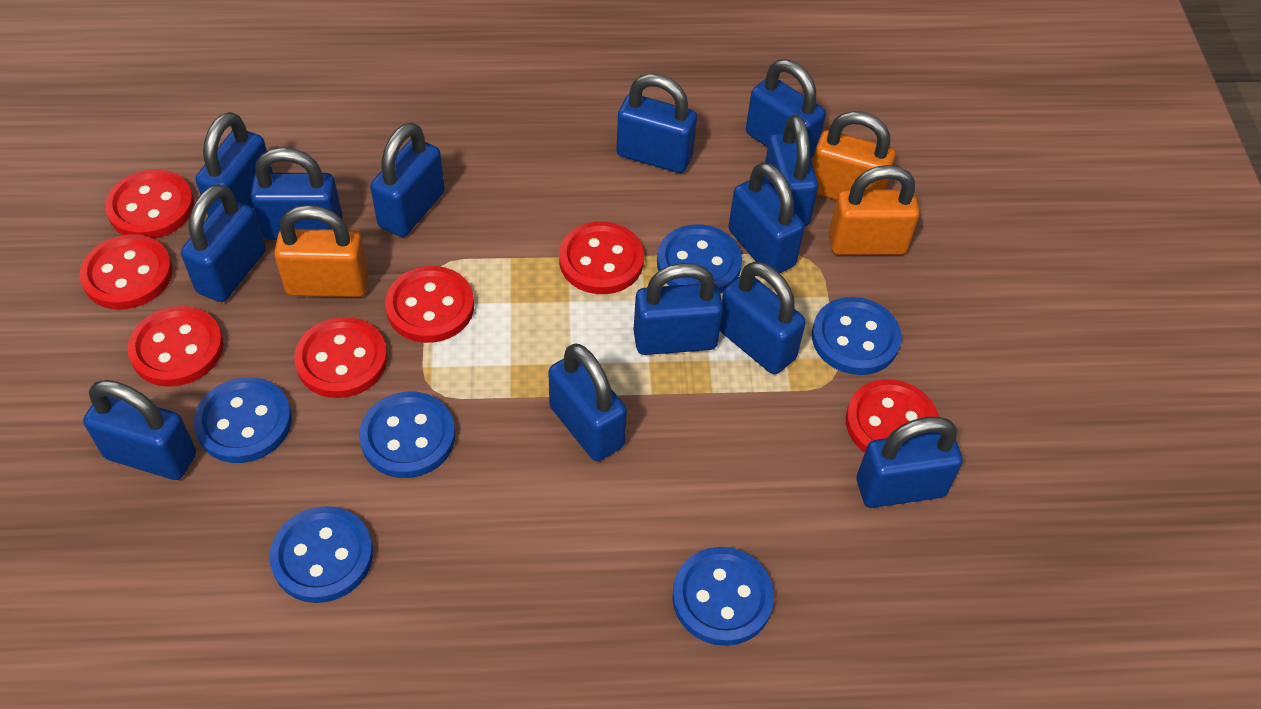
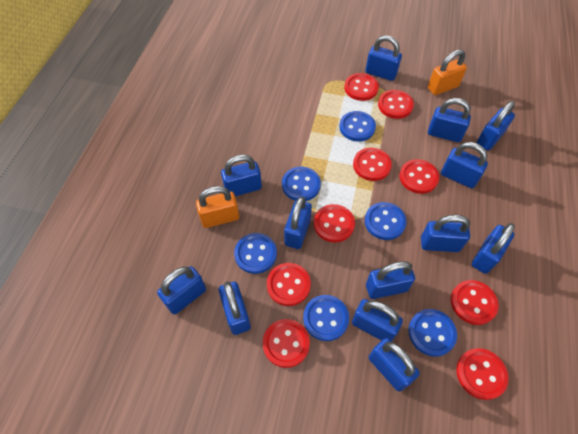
orange padlock: 3 -> 2
red button: 7 -> 9

